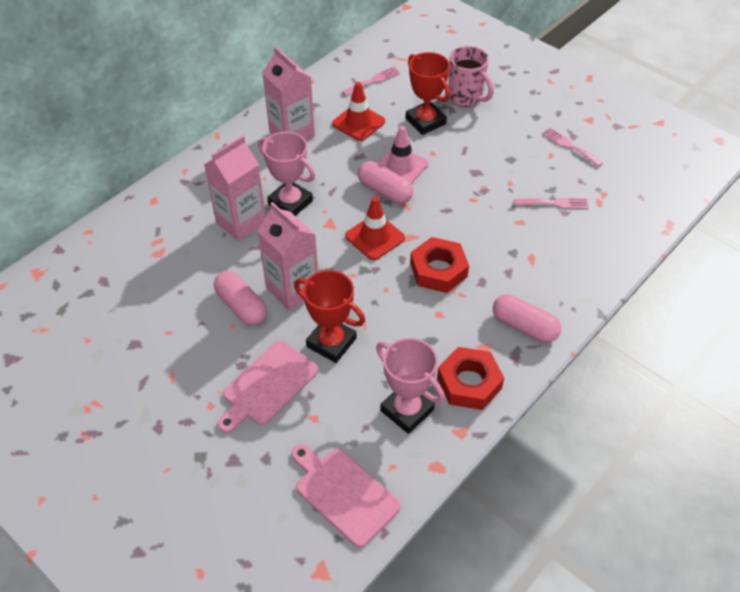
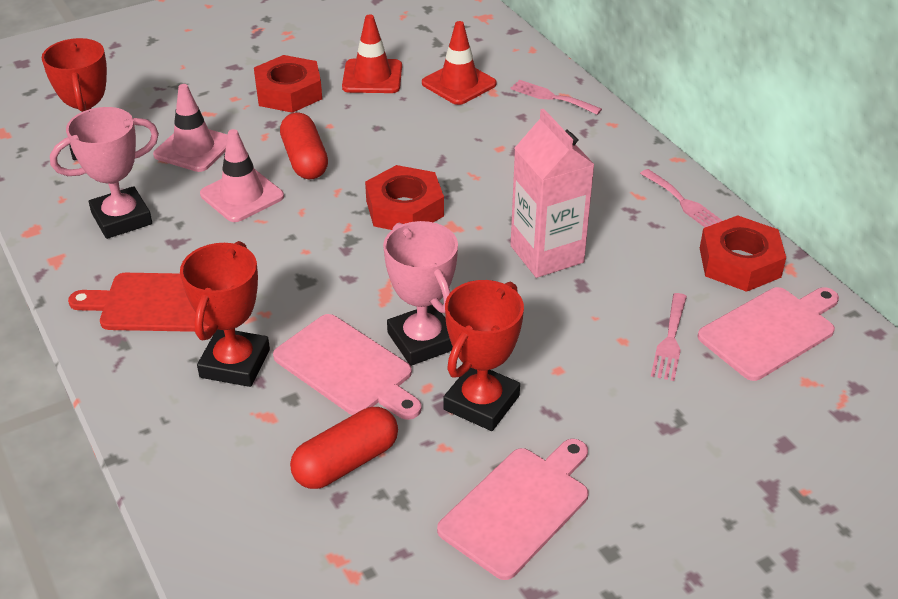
pink capsule: 3 -> 0
pink carton: 3 -> 1
pink cutting board: 2 -> 3
pink mug: 1 -> 0
pink traffic cone: 1 -> 2
red capsule: 0 -> 2
red cutting board: 0 -> 1
red nut: 2 -> 3
red trophy: 2 -> 3

